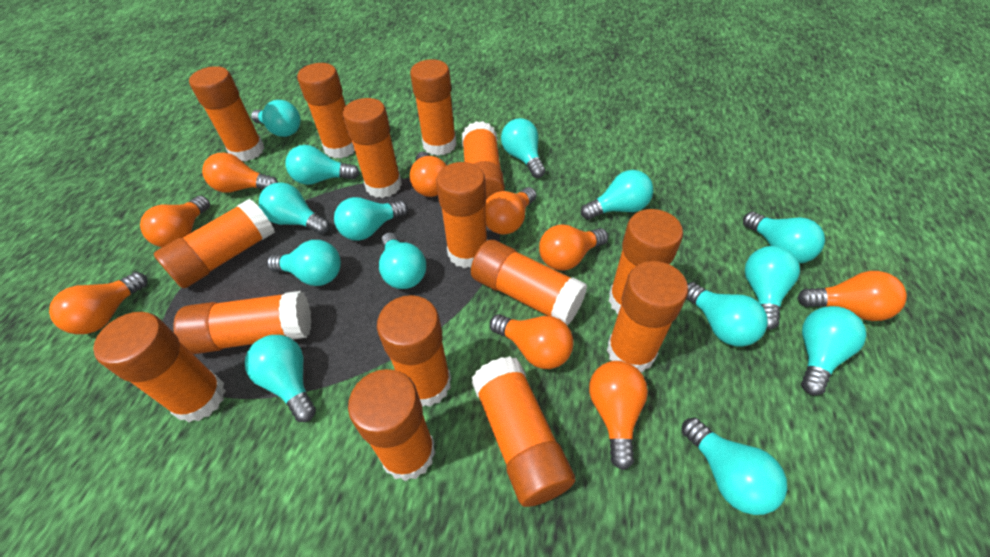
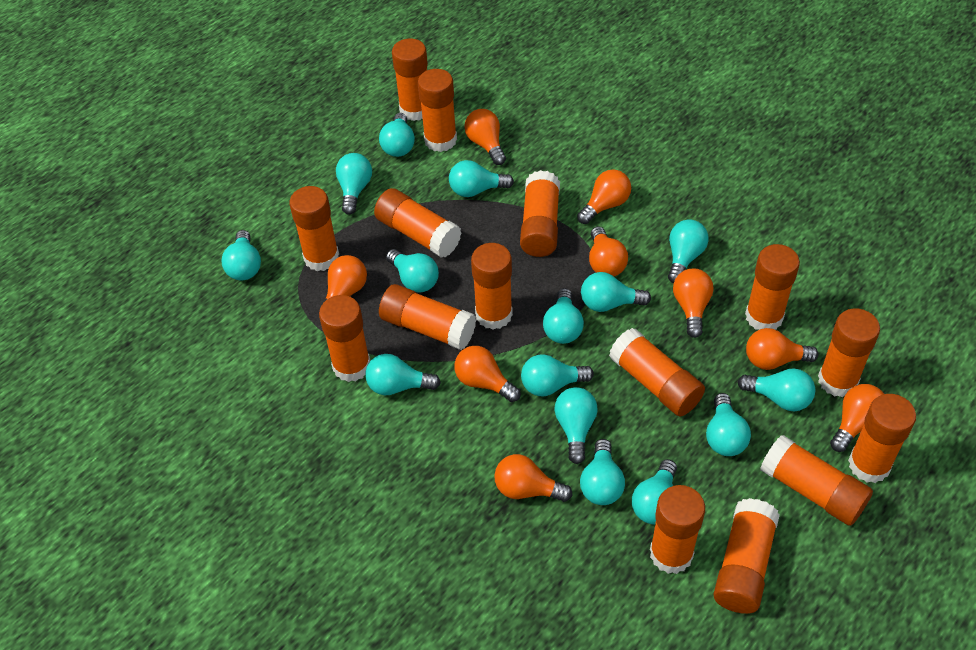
turquoise light bulb: 14 -> 15

